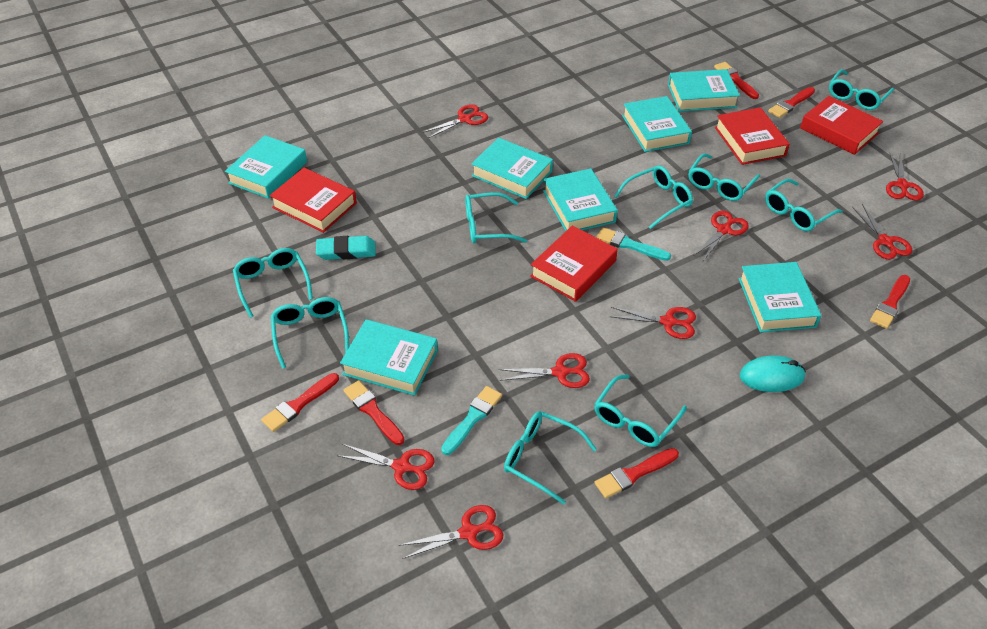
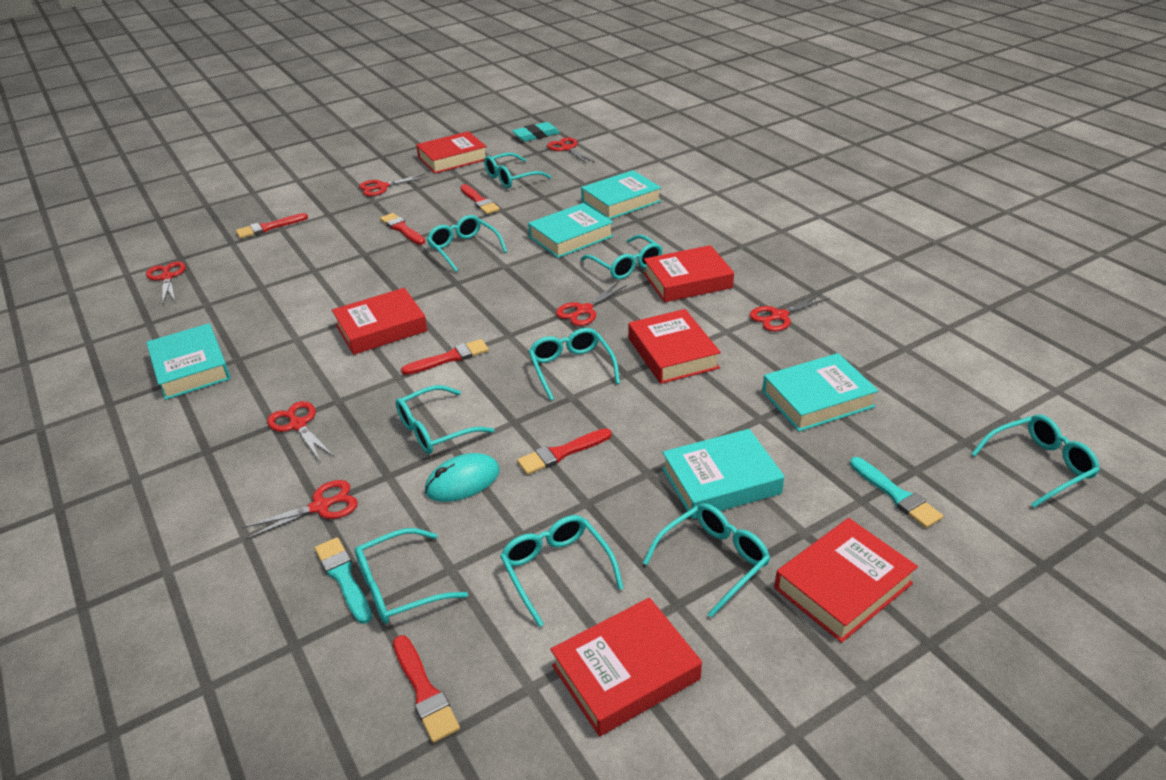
red book: 4 -> 6
red scissors: 8 -> 7
turquoise book: 7 -> 5

